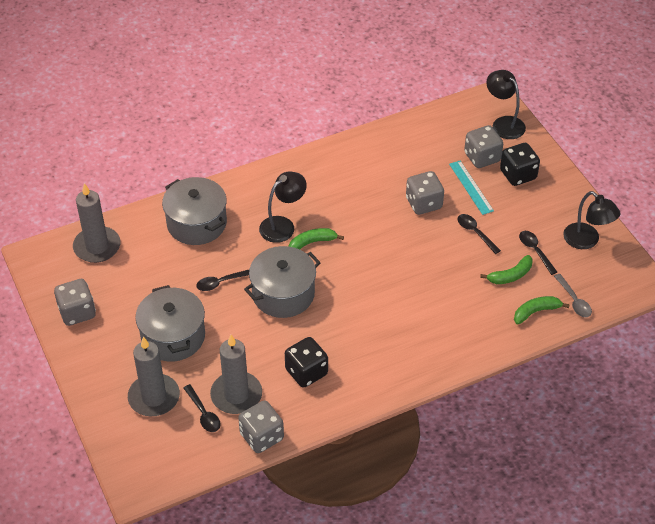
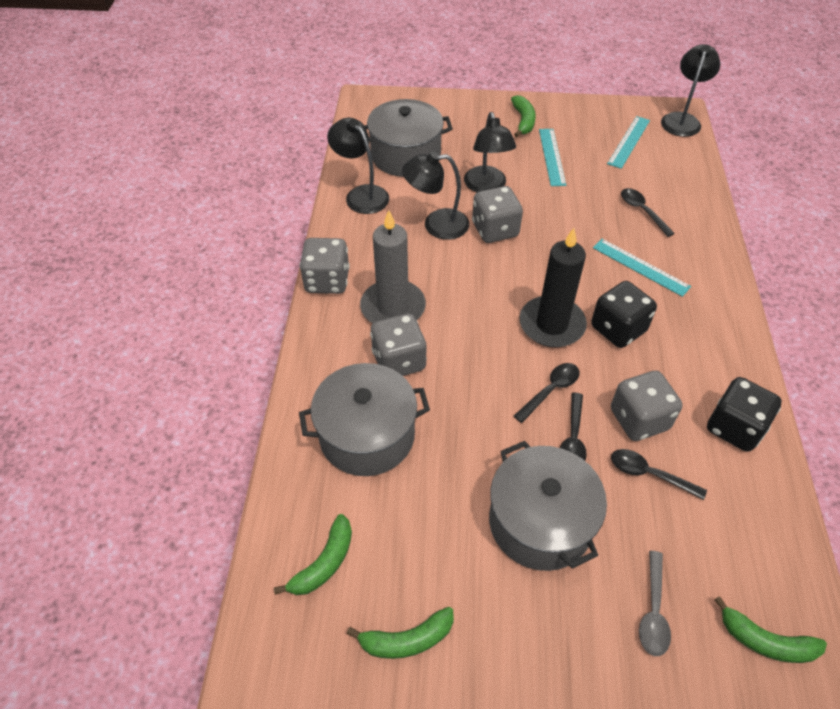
black candle: 0 -> 1
black lamp: 3 -> 4
green banana: 3 -> 4
grey candle: 3 -> 1
turquoise ruler: 1 -> 3

